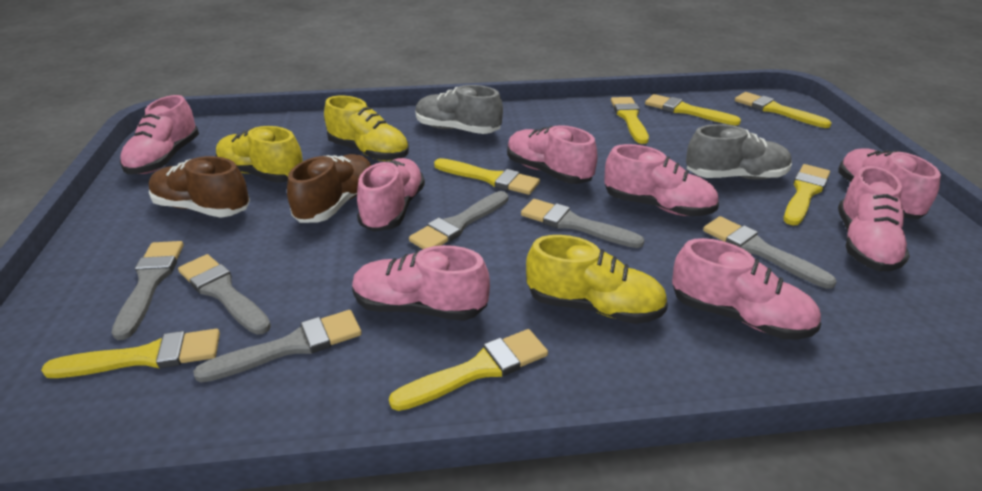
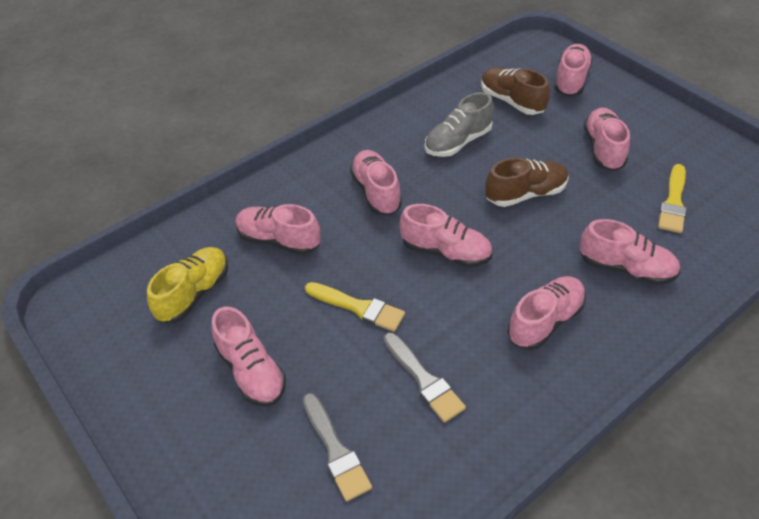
grey brush: 6 -> 2
grey shoe: 2 -> 1
yellow brush: 7 -> 2
yellow shoe: 3 -> 1

